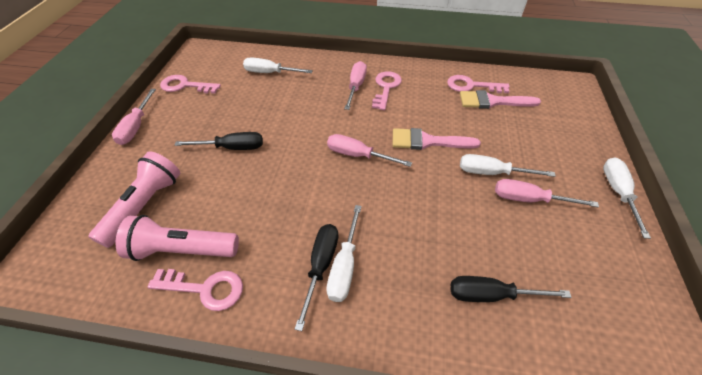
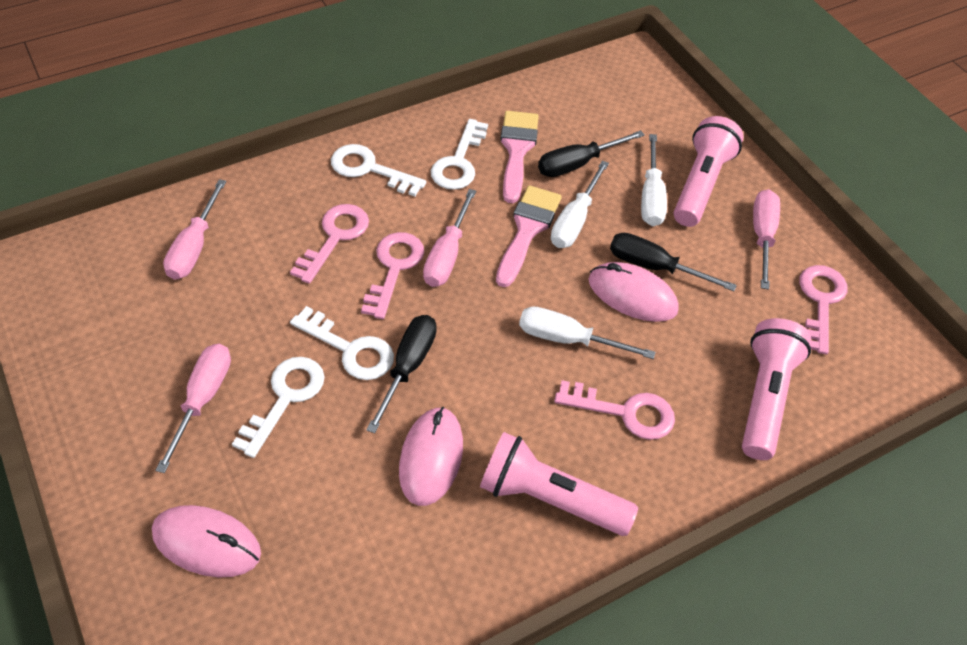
pink flashlight: 2 -> 3
pink mouse: 0 -> 3
white key: 0 -> 4
white screwdriver: 4 -> 3

